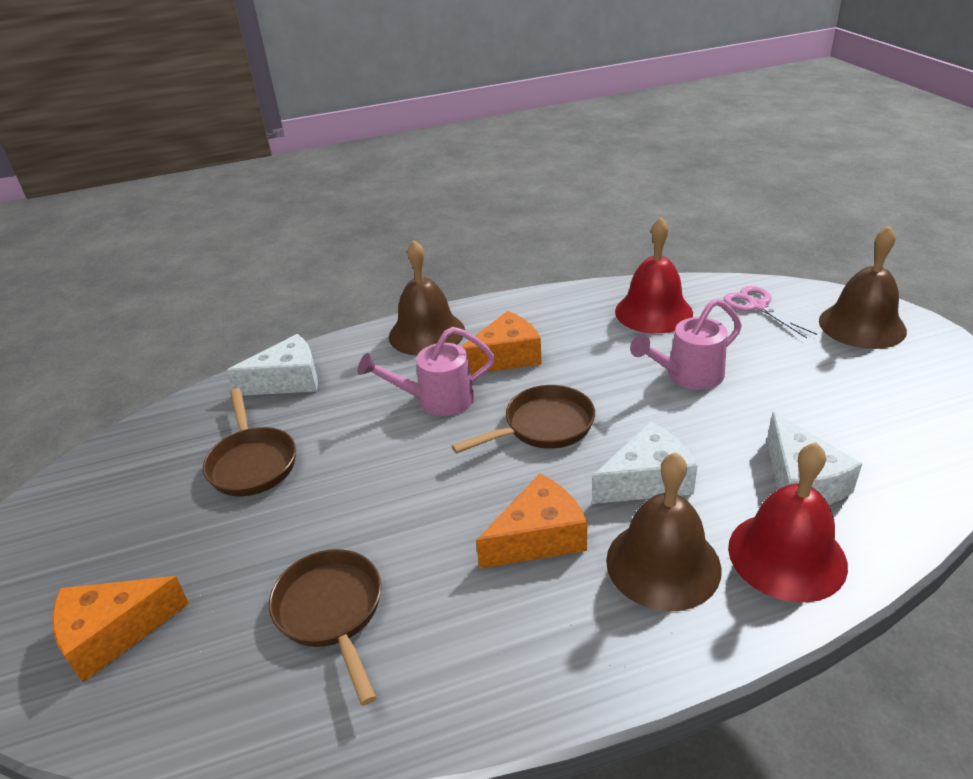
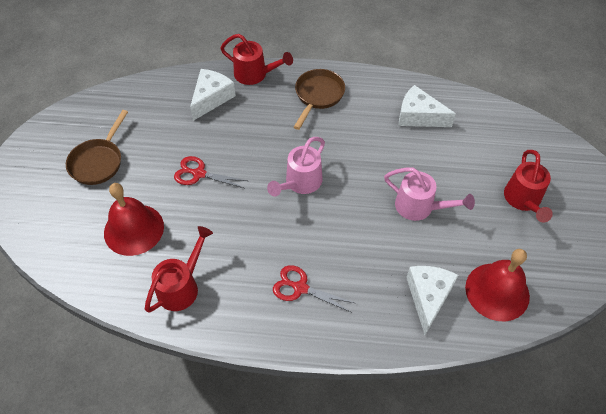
brown bell: 3 -> 0
brown pan: 3 -> 2
orange cheese: 3 -> 0
pink scissors: 1 -> 0
red scissors: 0 -> 2
red watering can: 0 -> 3

